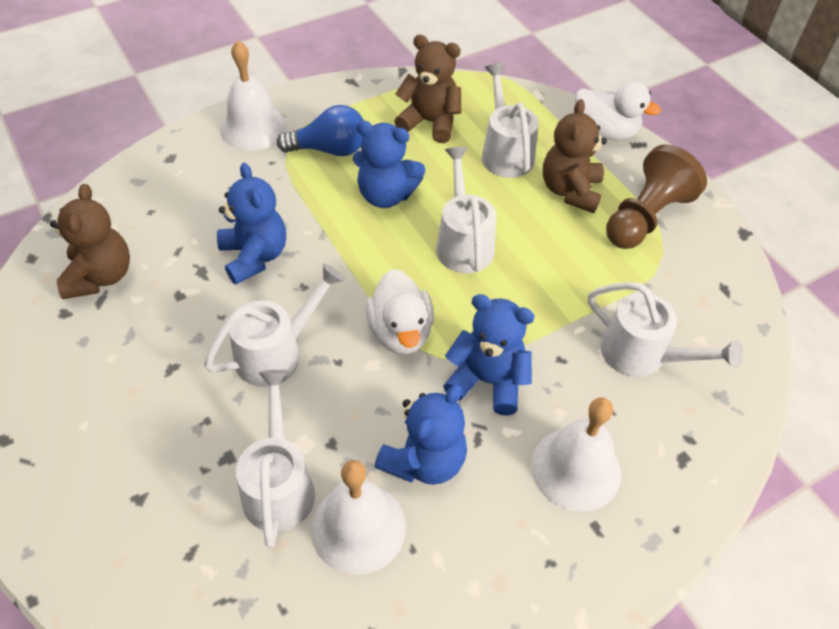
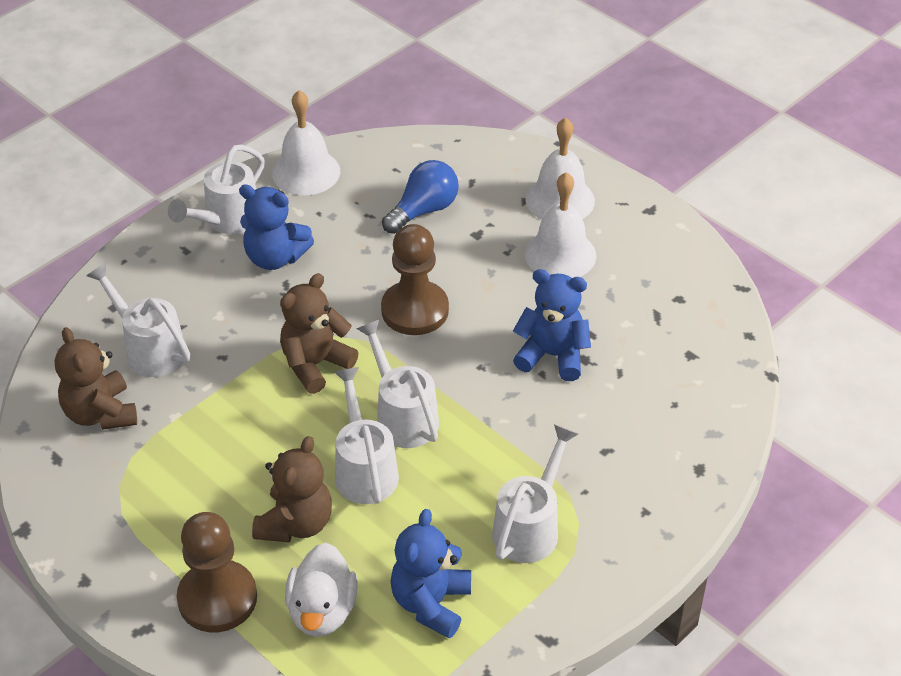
blue teddy bear: 4 -> 3
brown pawn: 1 -> 2
white duck: 2 -> 1

